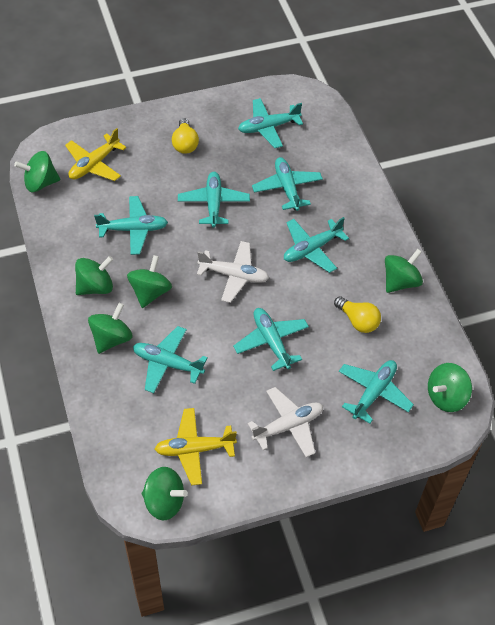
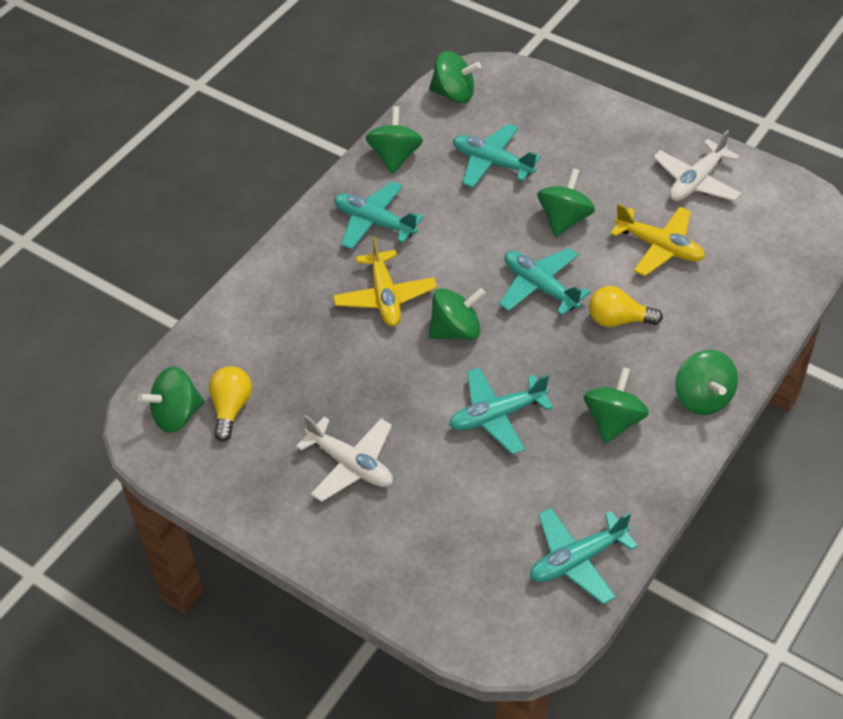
turquoise plane: 8 -> 5

